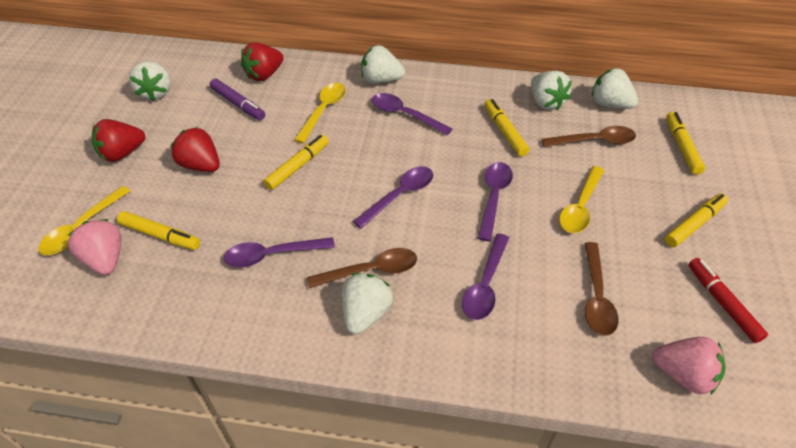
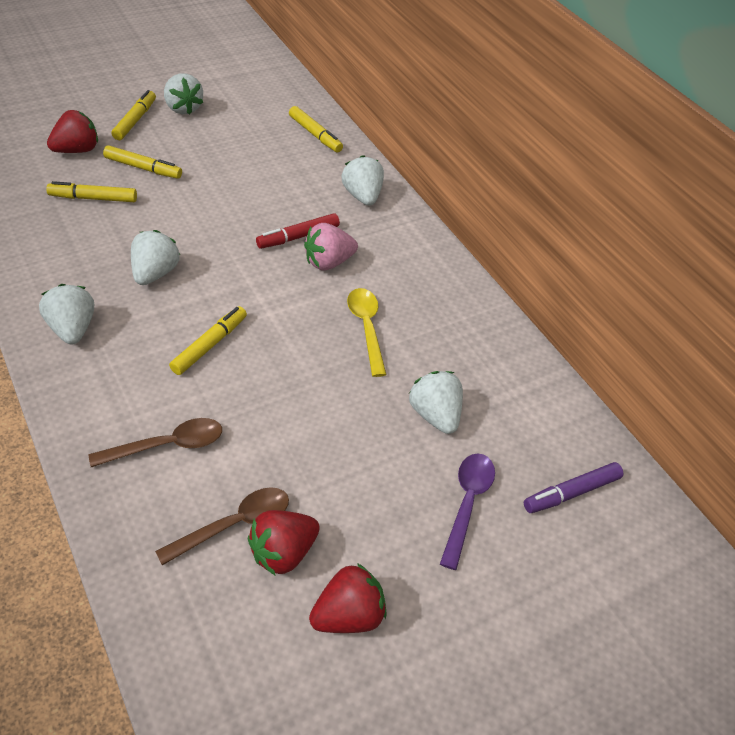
brown spoon: 3 -> 2
pink strawberry: 2 -> 1
purple spoon: 5 -> 1
yellow spoon: 3 -> 1

